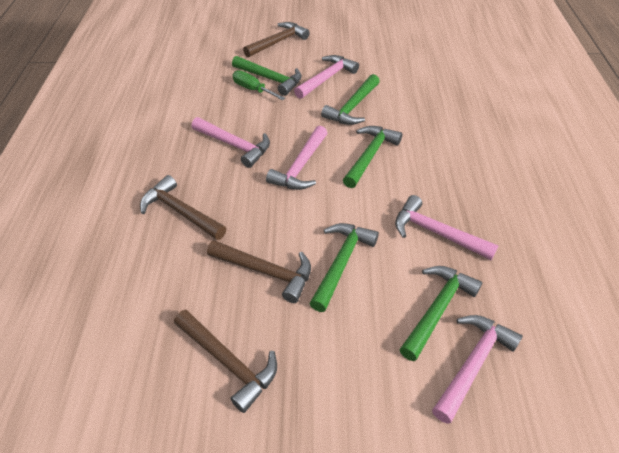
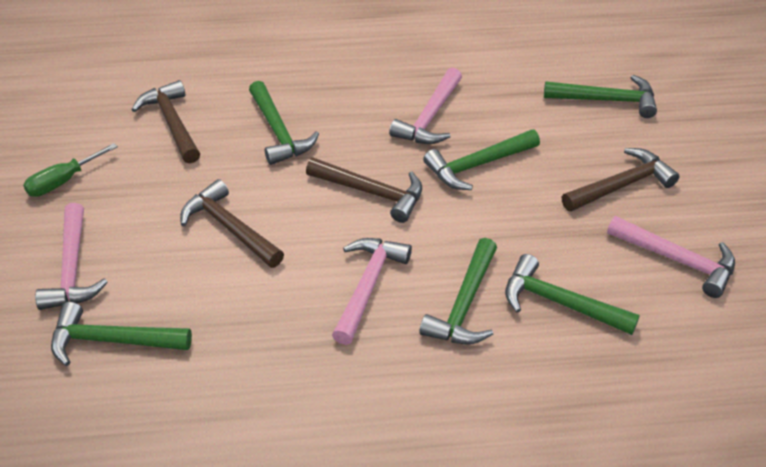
green hammer: 5 -> 6
pink hammer: 5 -> 4

